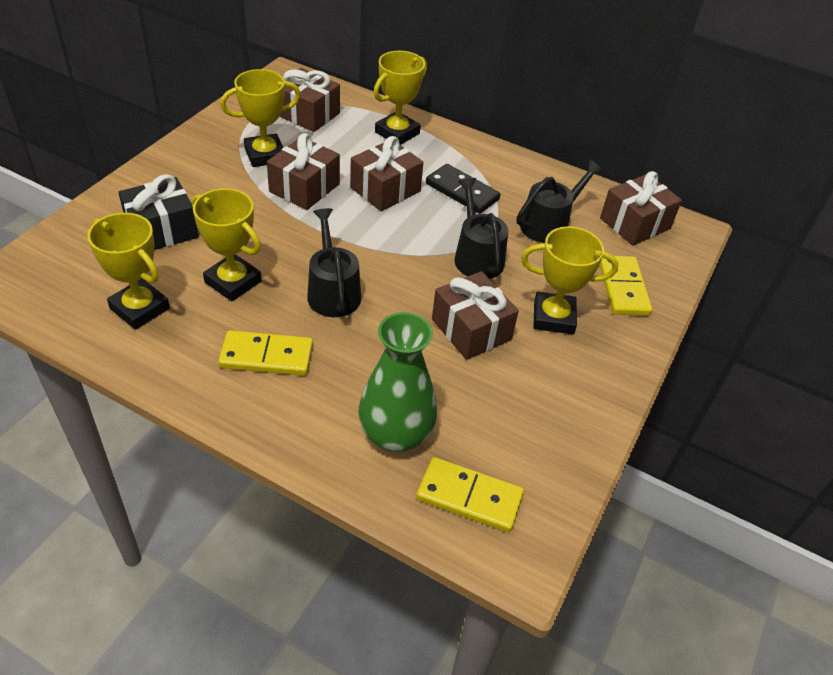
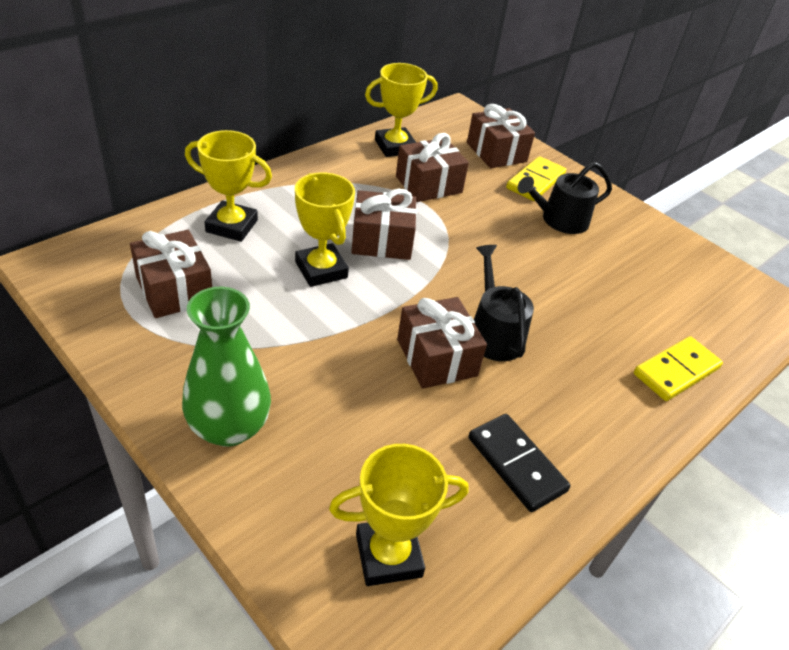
black gift: 1 -> 0
black watering can: 3 -> 2
yellow domino: 3 -> 2
yellow trophy: 5 -> 4

